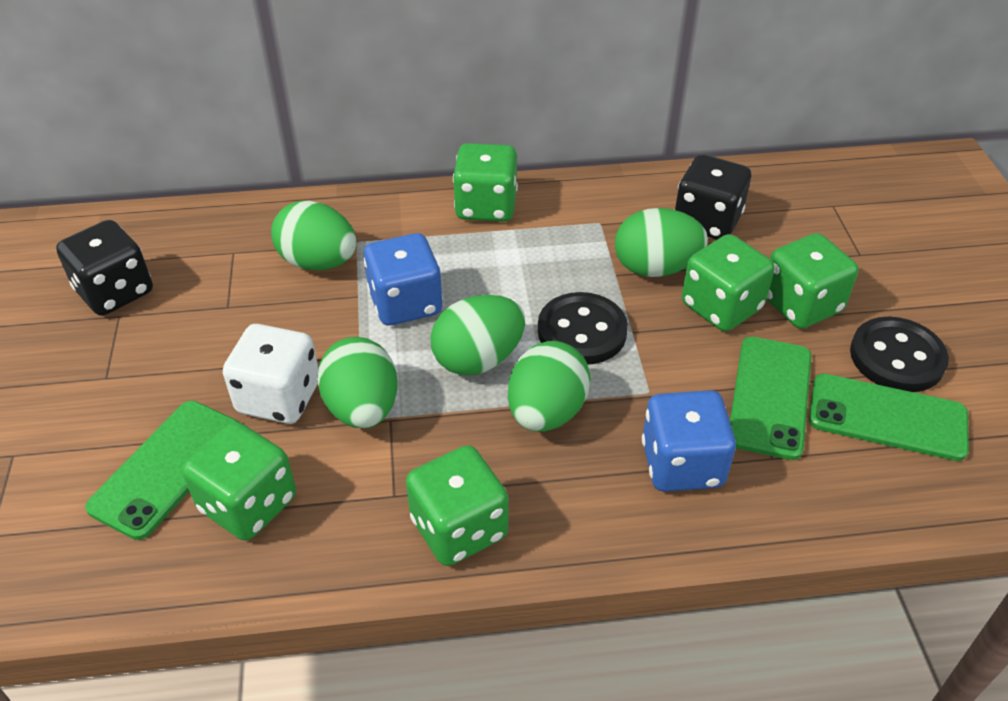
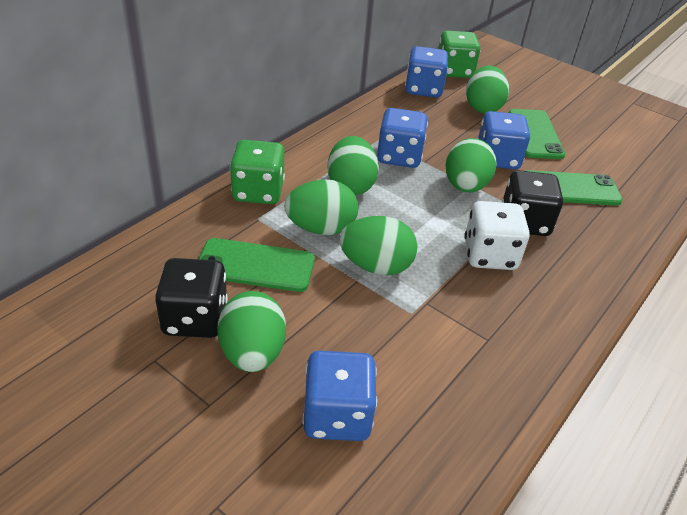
black button: 2 -> 0
blue dice: 2 -> 4
green dice: 5 -> 2
green egg: 5 -> 6

